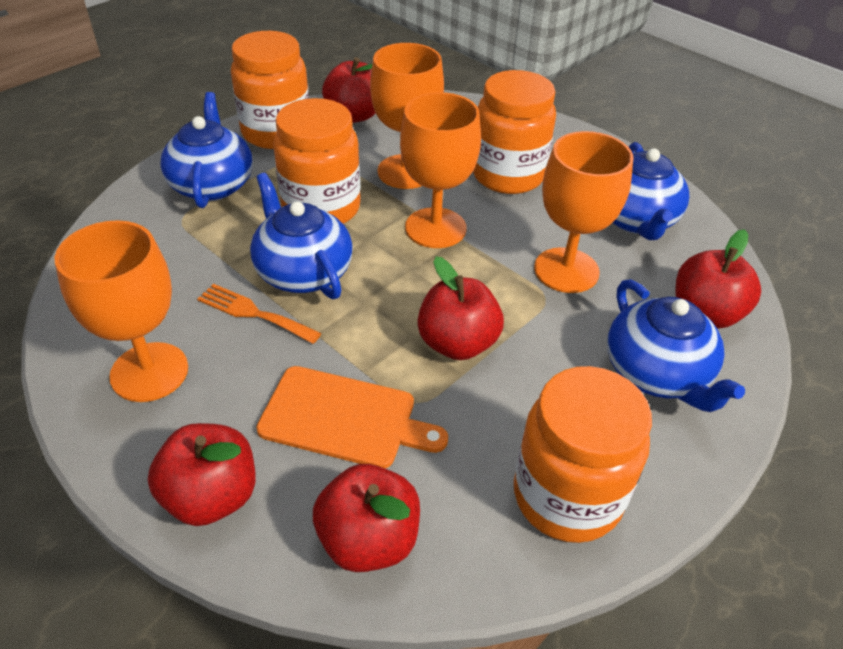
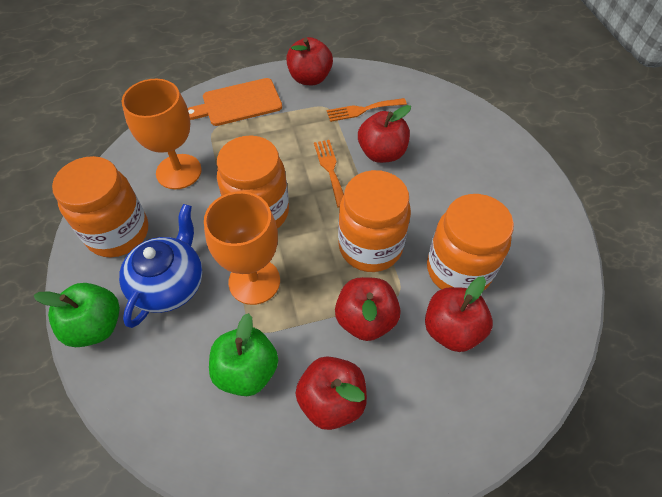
blue teapot: 4 -> 1
green apple: 0 -> 2
orange fork: 1 -> 2
orange goblet: 4 -> 2

